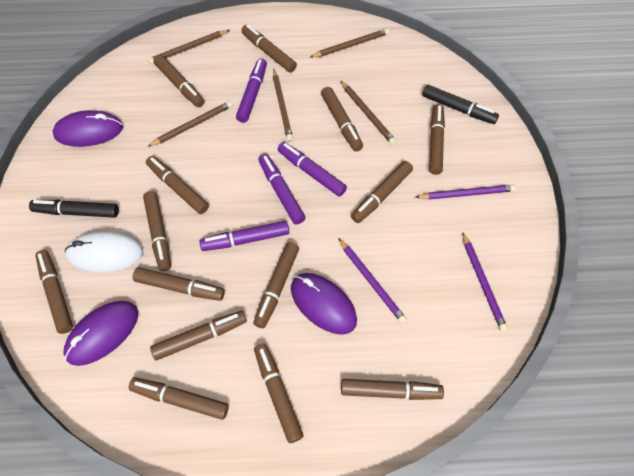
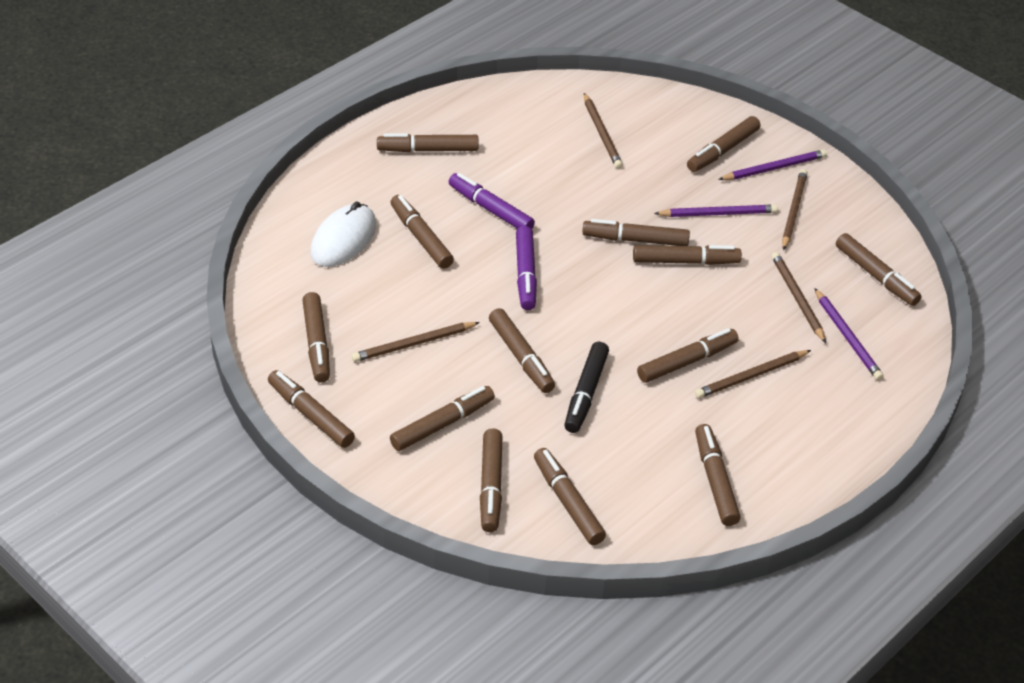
black marker: 2 -> 1
purple marker: 4 -> 2
purple mouse: 3 -> 0

